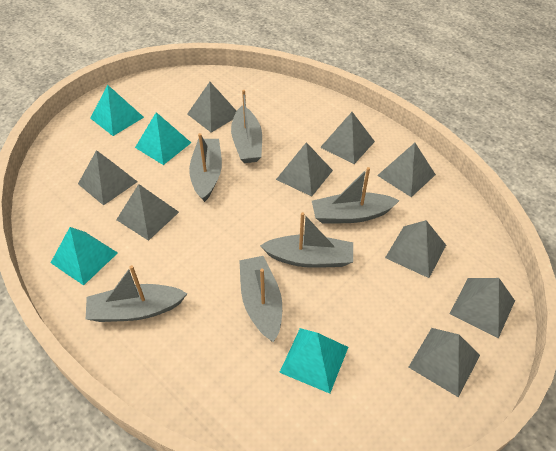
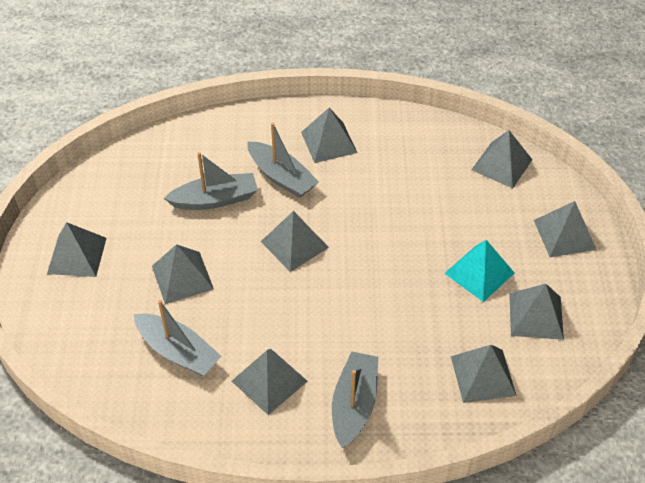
grey boat: 6 -> 4
turquoise pyramid: 4 -> 1

